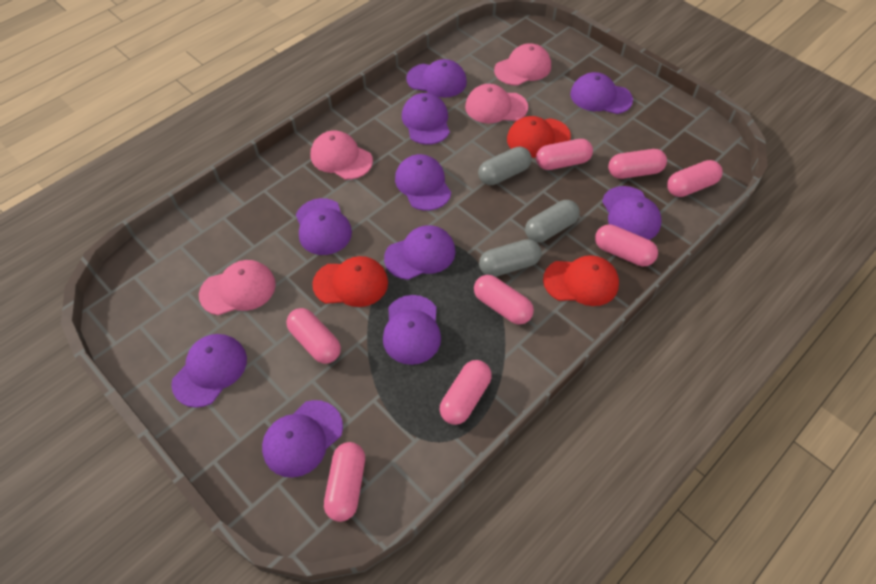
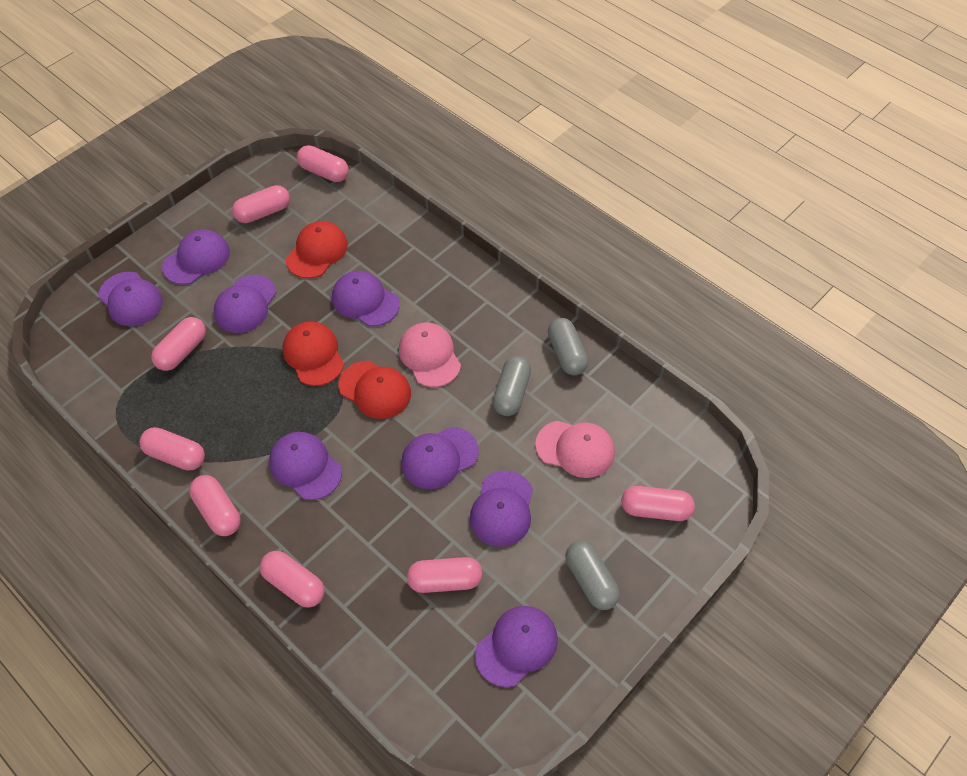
pink cap: 4 -> 2
purple cap: 10 -> 8

